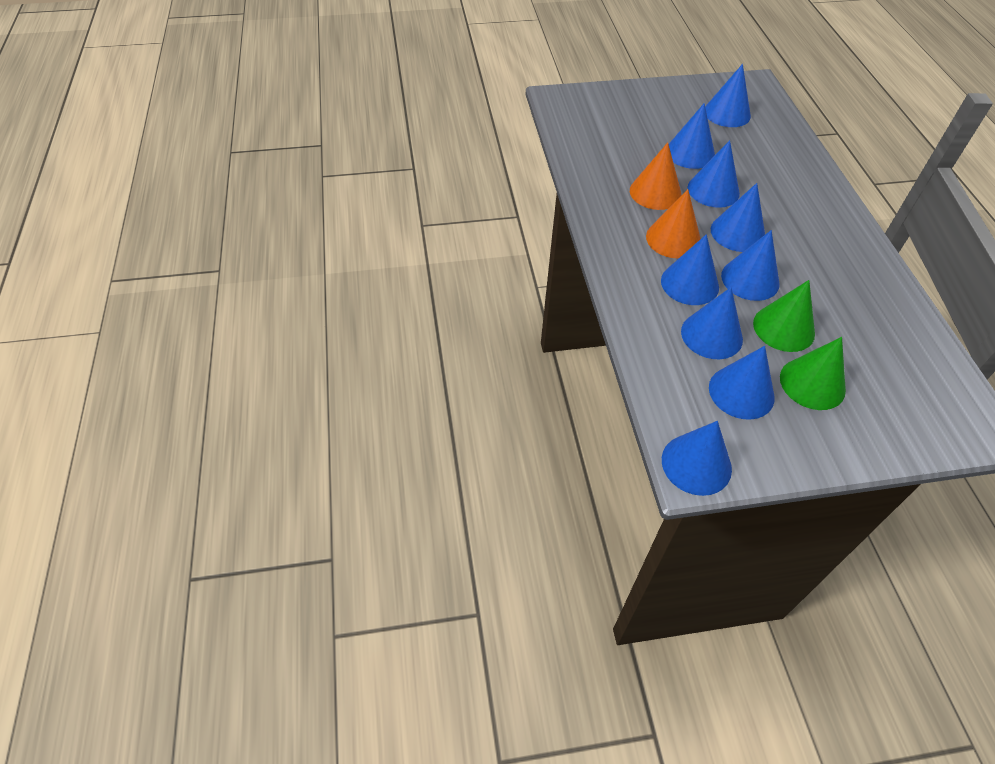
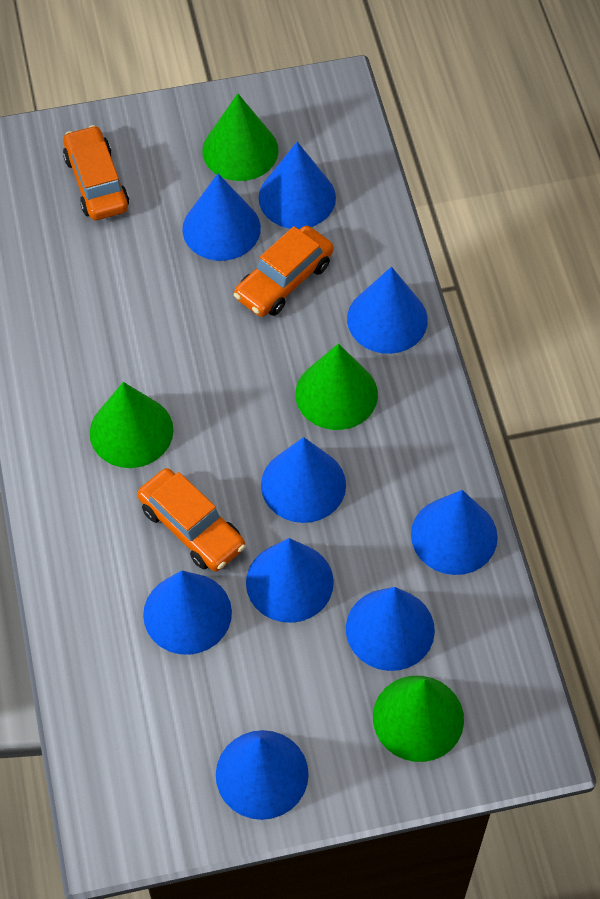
green cone: 2 -> 4
orange car: 0 -> 3
orange cone: 2 -> 0

